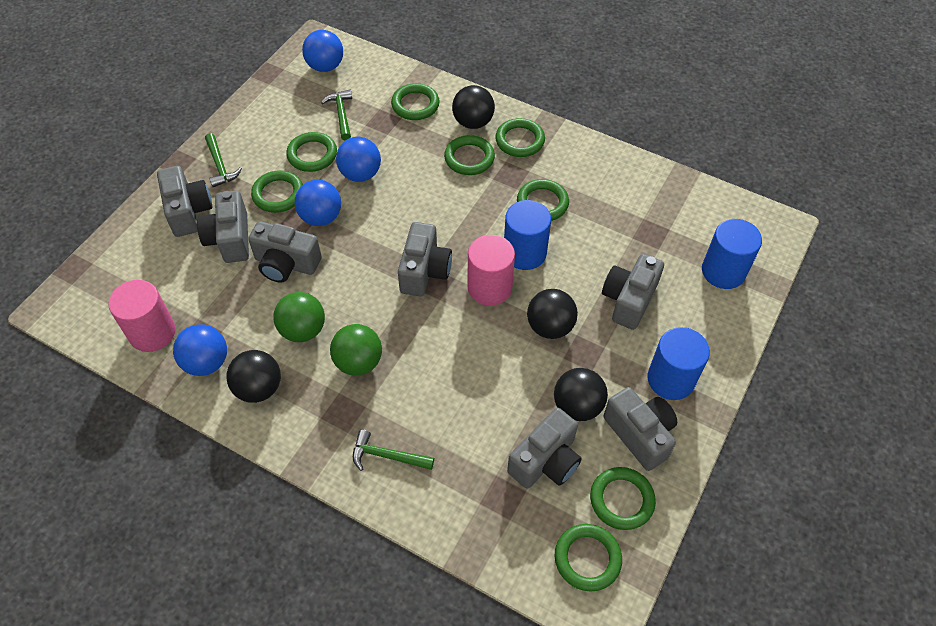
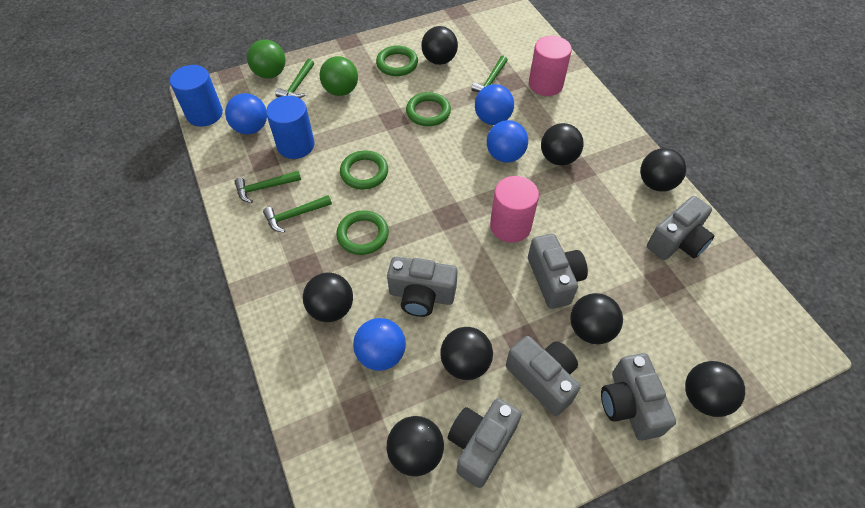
black ball: 4 -> 8
blue cylinder: 3 -> 2
green hammer: 3 -> 4
green ring: 8 -> 4
grey camera: 7 -> 6

